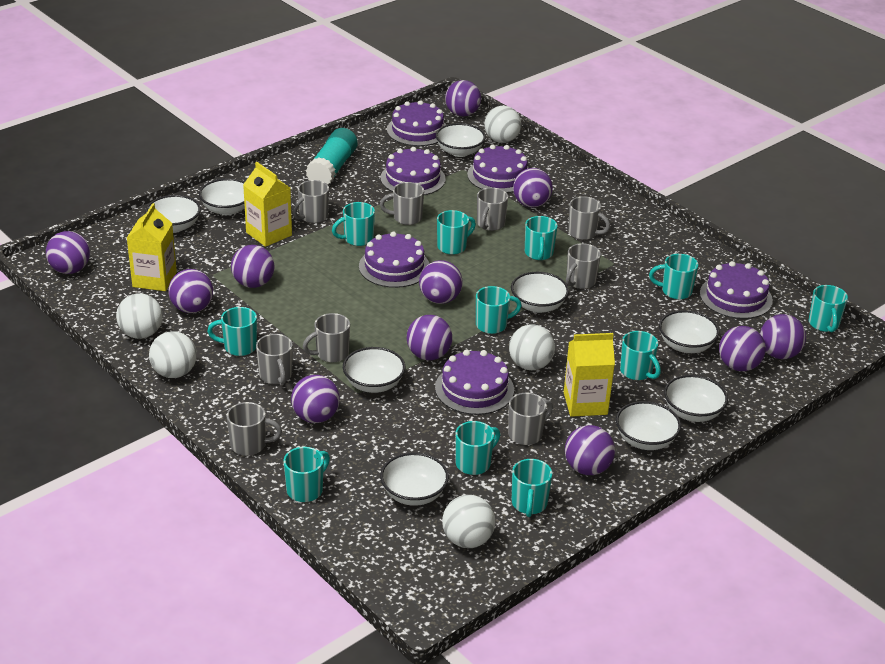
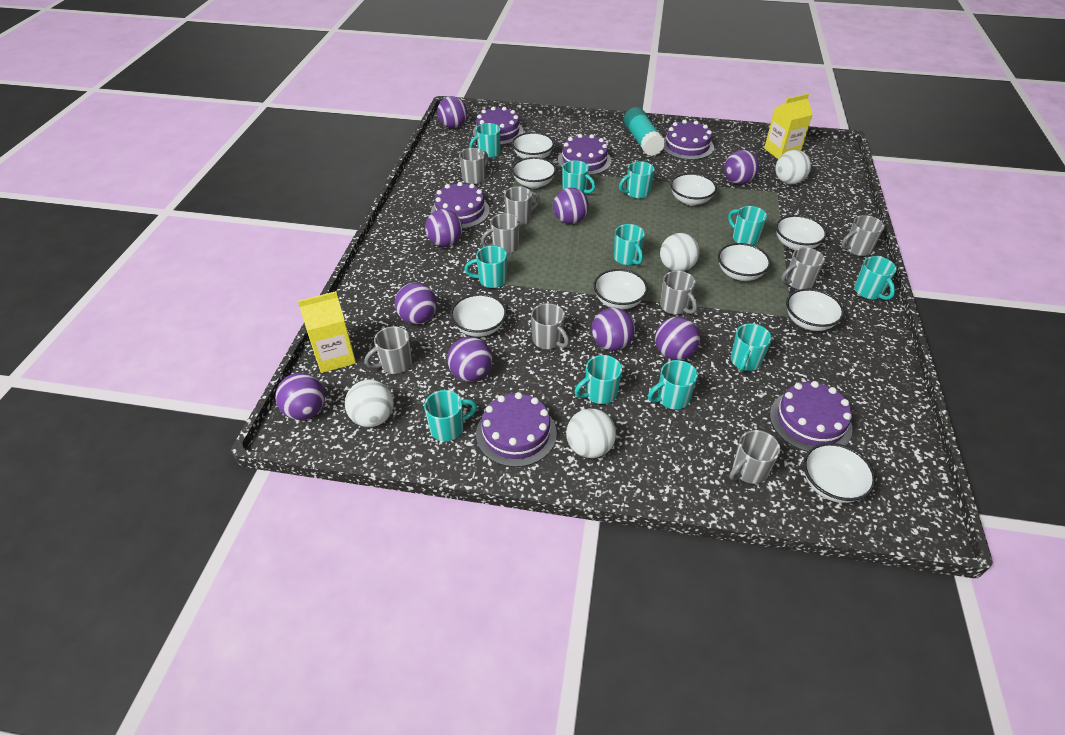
purple ball: 11 -> 9
white ball: 5 -> 4
yellow carton: 3 -> 2

